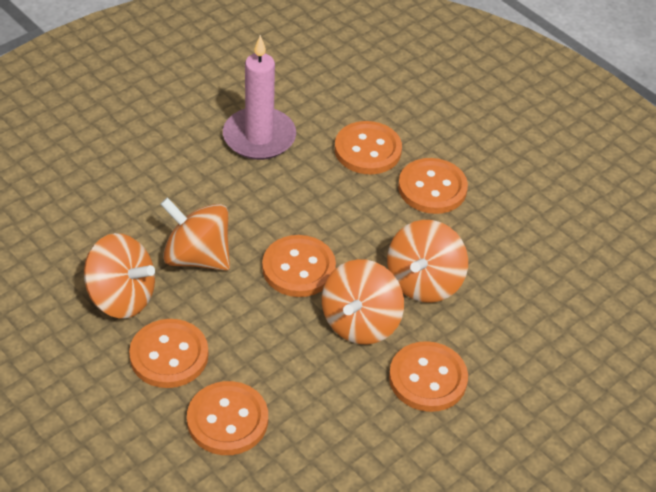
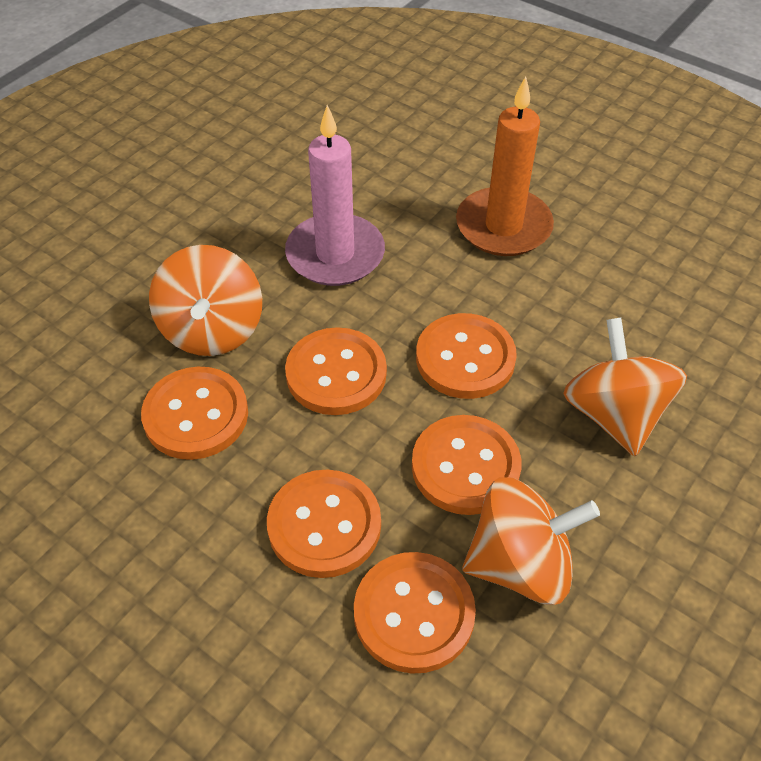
orange candle: 0 -> 1
orange spinning top: 4 -> 3

